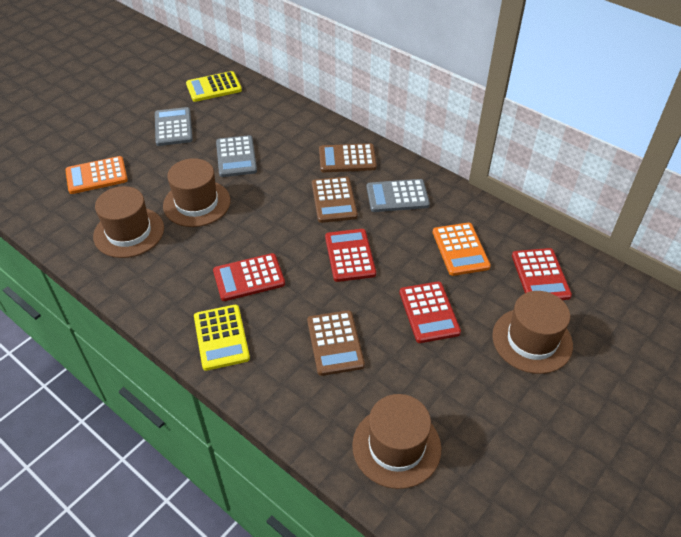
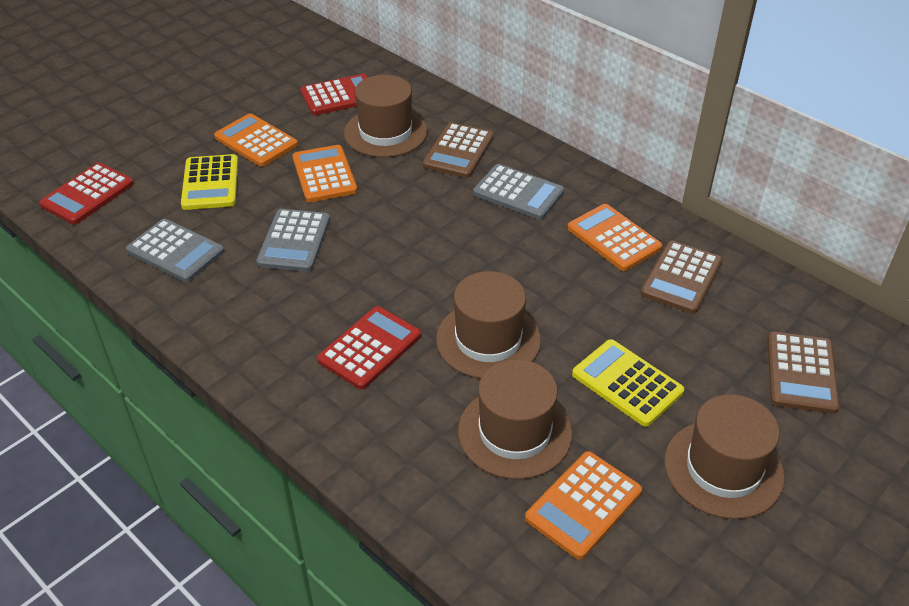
orange calculator: 2 -> 4
red calculator: 4 -> 3

